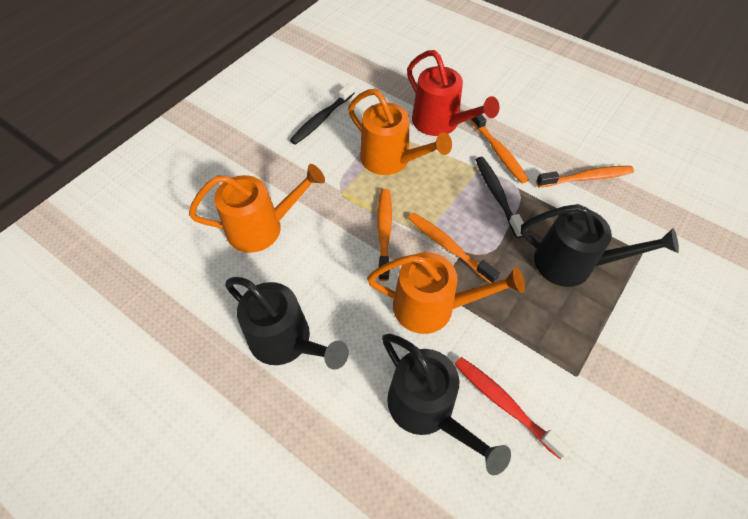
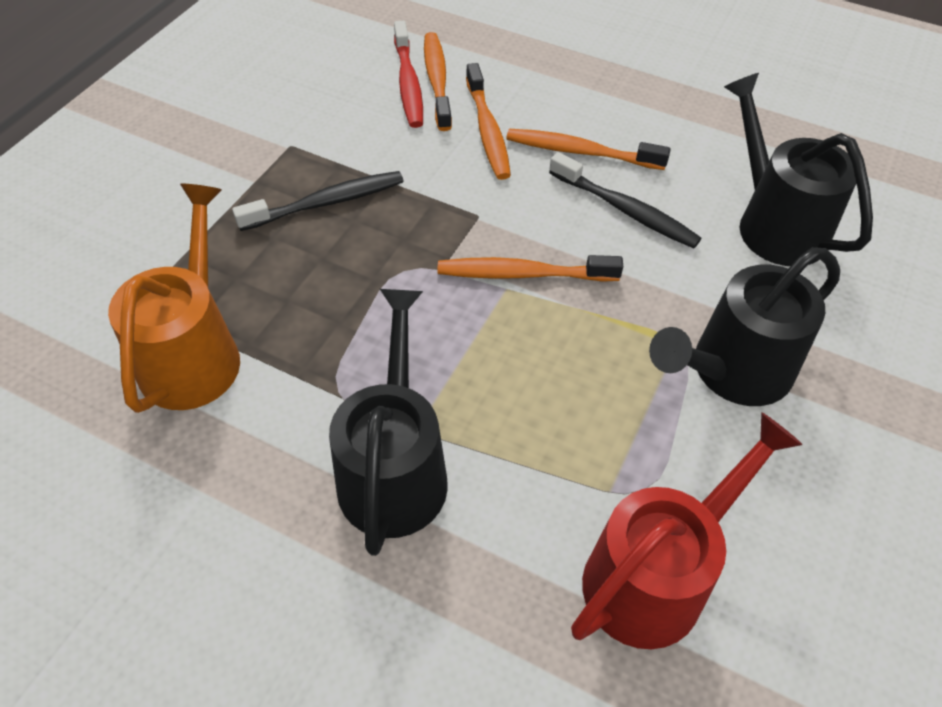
orange watering can: 3 -> 1

